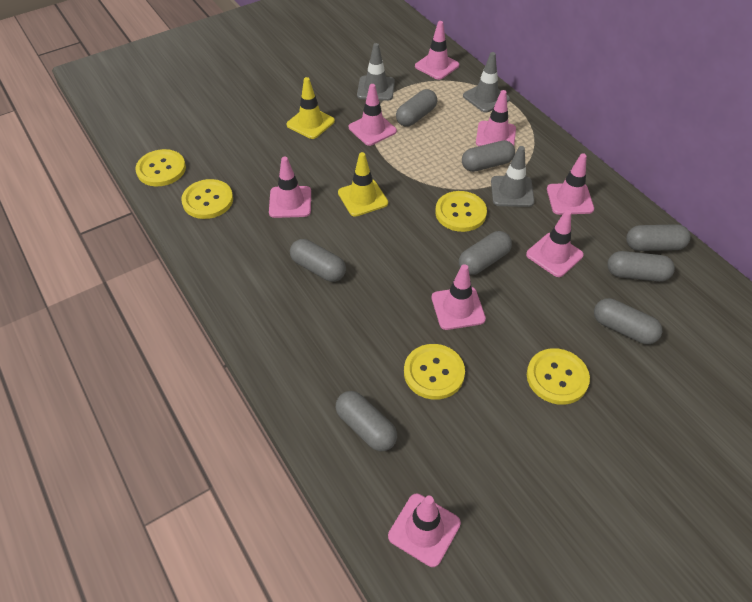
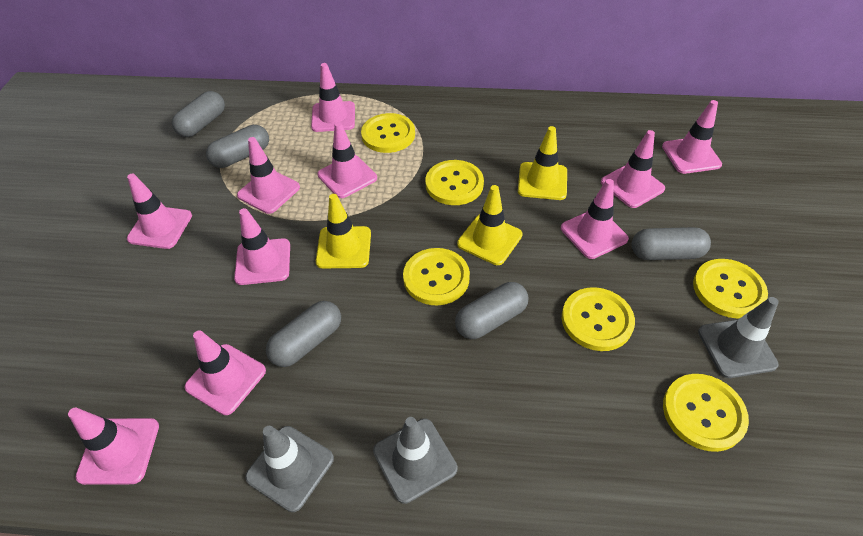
grey capsule: 8 -> 5
pink traffic cone: 8 -> 10
yellow button: 5 -> 6
yellow traffic cone: 2 -> 3

